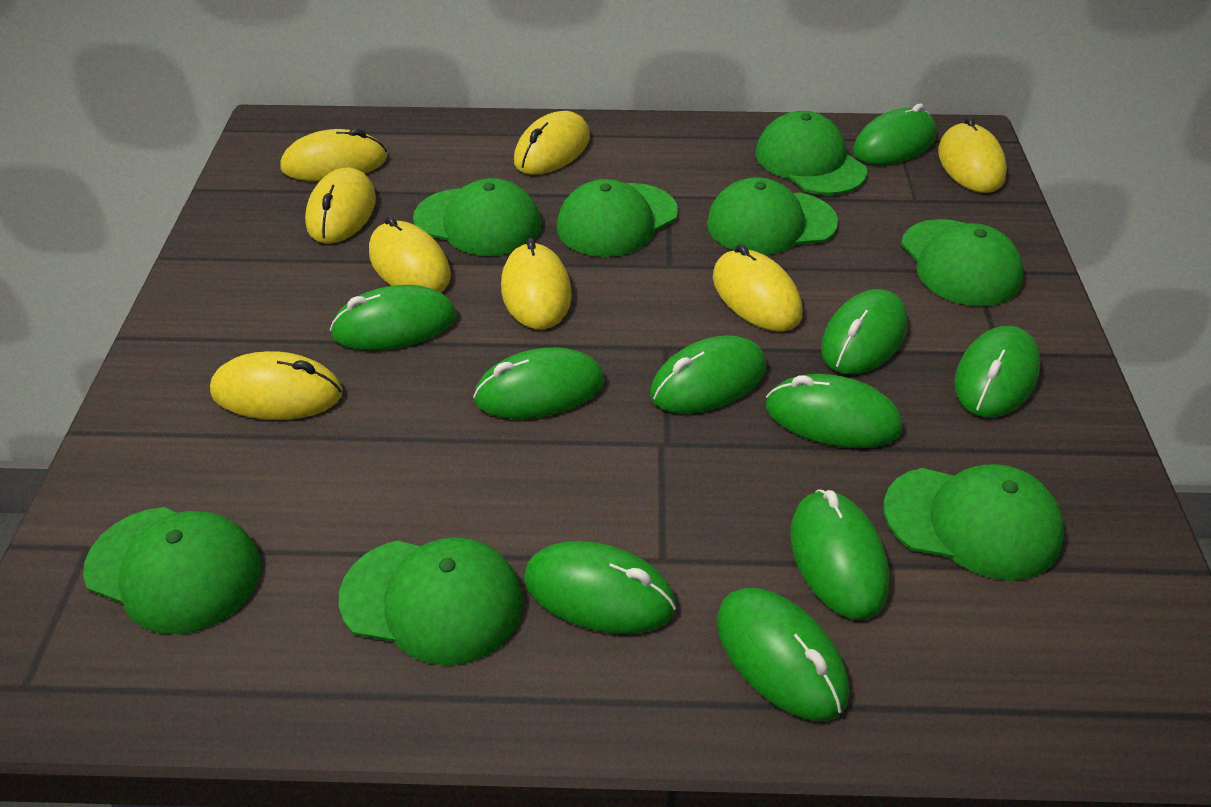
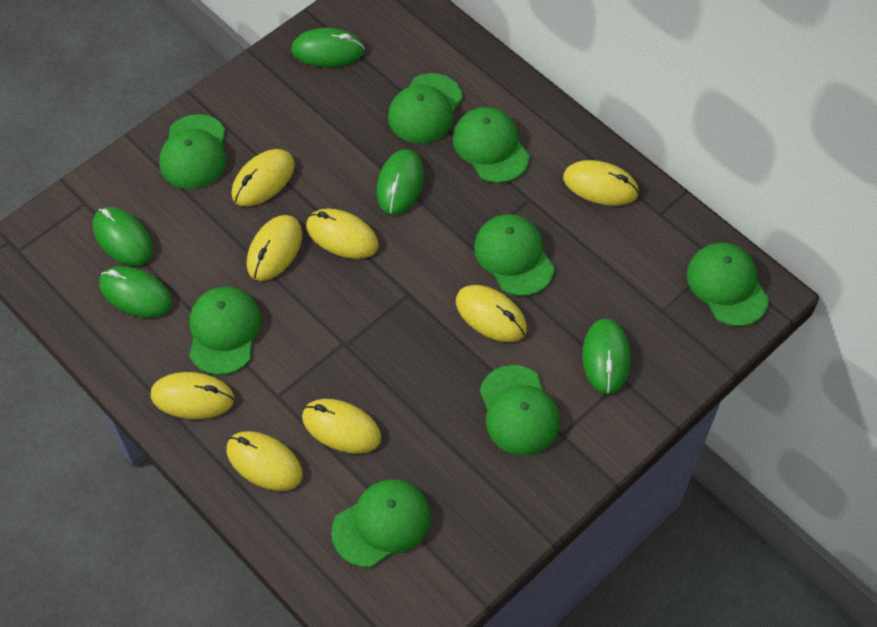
green mouse: 10 -> 5

